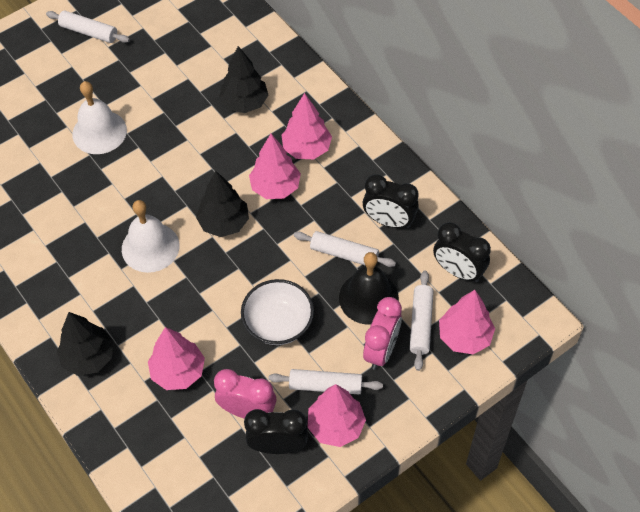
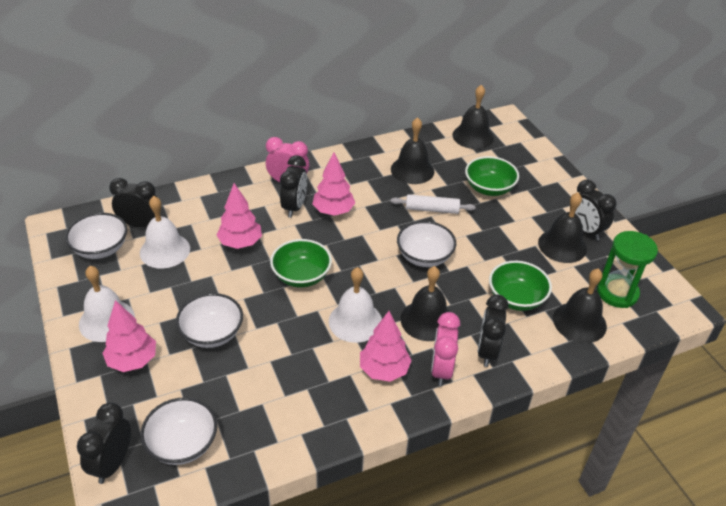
black bell: 1 -> 5
black clock: 3 -> 5
black tree: 3 -> 0
green bowl: 0 -> 3
green hourglass: 0 -> 1
pink tree: 5 -> 4
white bell: 2 -> 3
white bowl: 1 -> 4
white rolling pin: 4 -> 1

